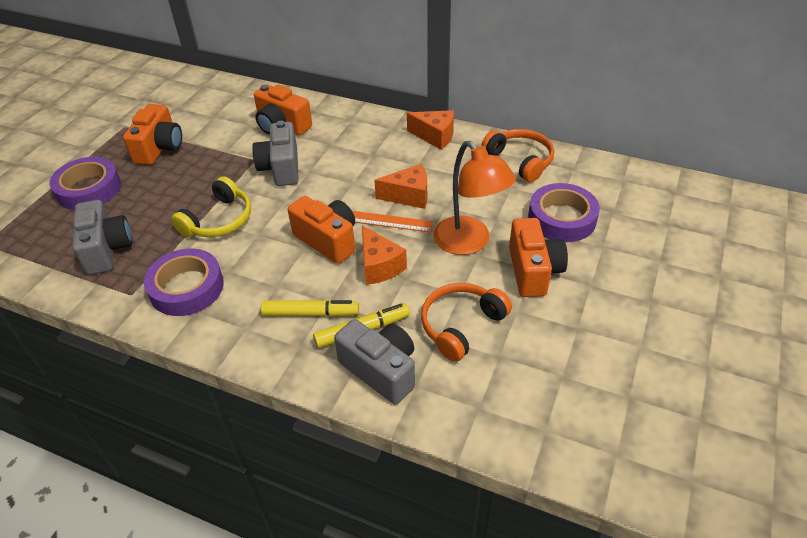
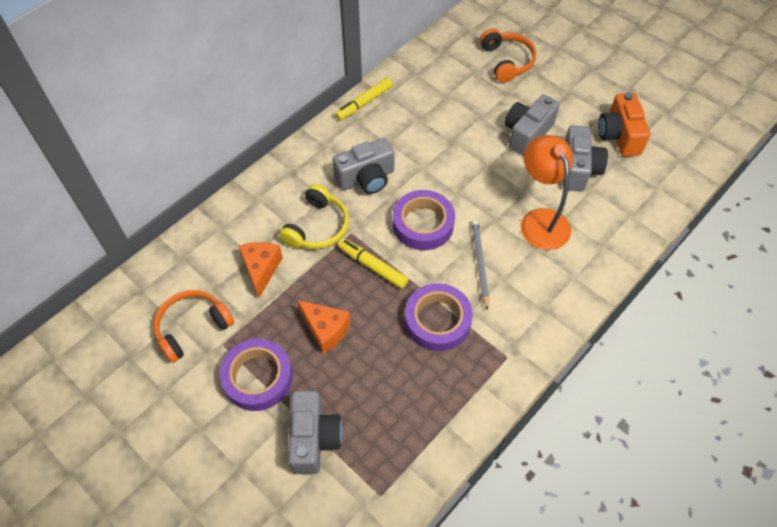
grey camera: 3 -> 4
grey pencil: 0 -> 1
orange camera: 4 -> 1
orange cheese: 3 -> 2
orange ruler: 1 -> 0

